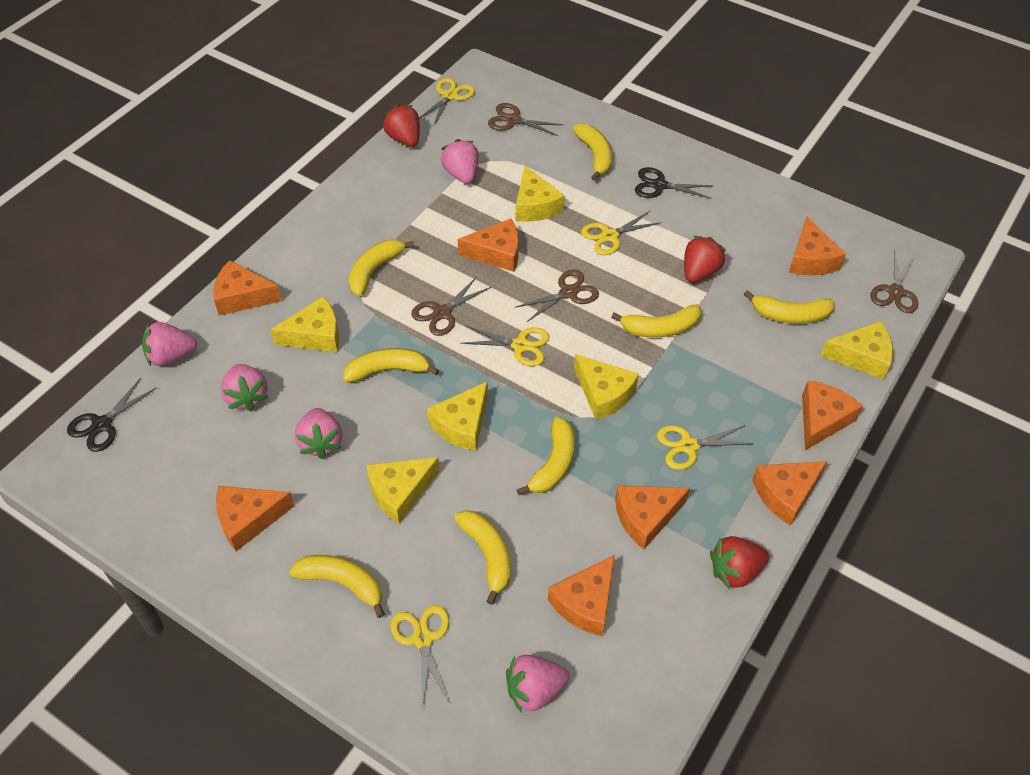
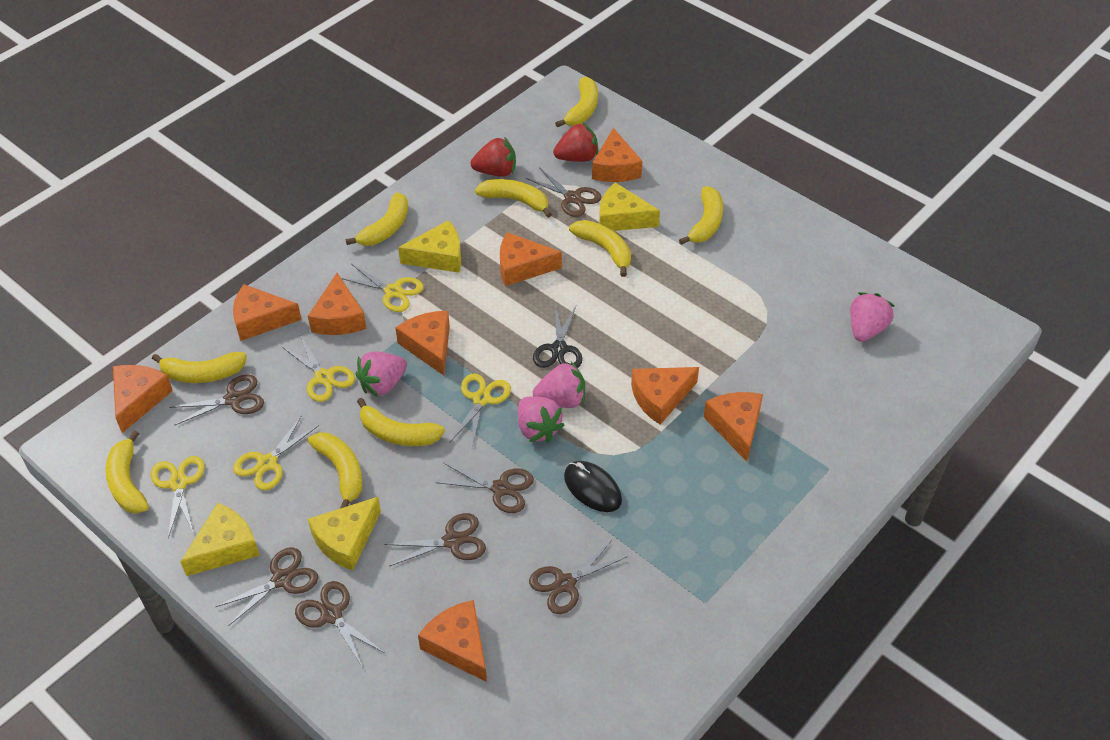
black mouse: 0 -> 1
black scissors: 2 -> 1
brown scissors: 4 -> 7
orange cheese: 8 -> 9
pink strawberry: 5 -> 4
red strawberry: 3 -> 2
yellow banana: 8 -> 9
yellow cheese: 6 -> 4

